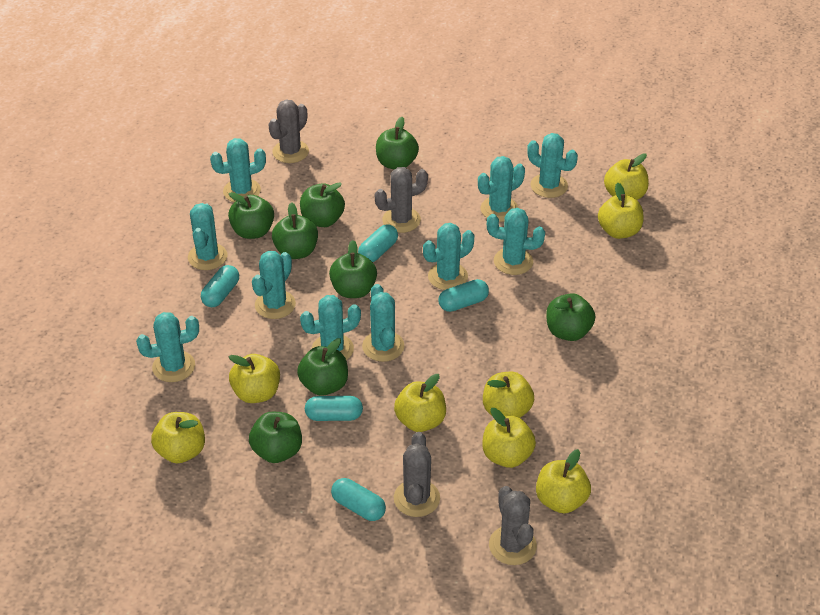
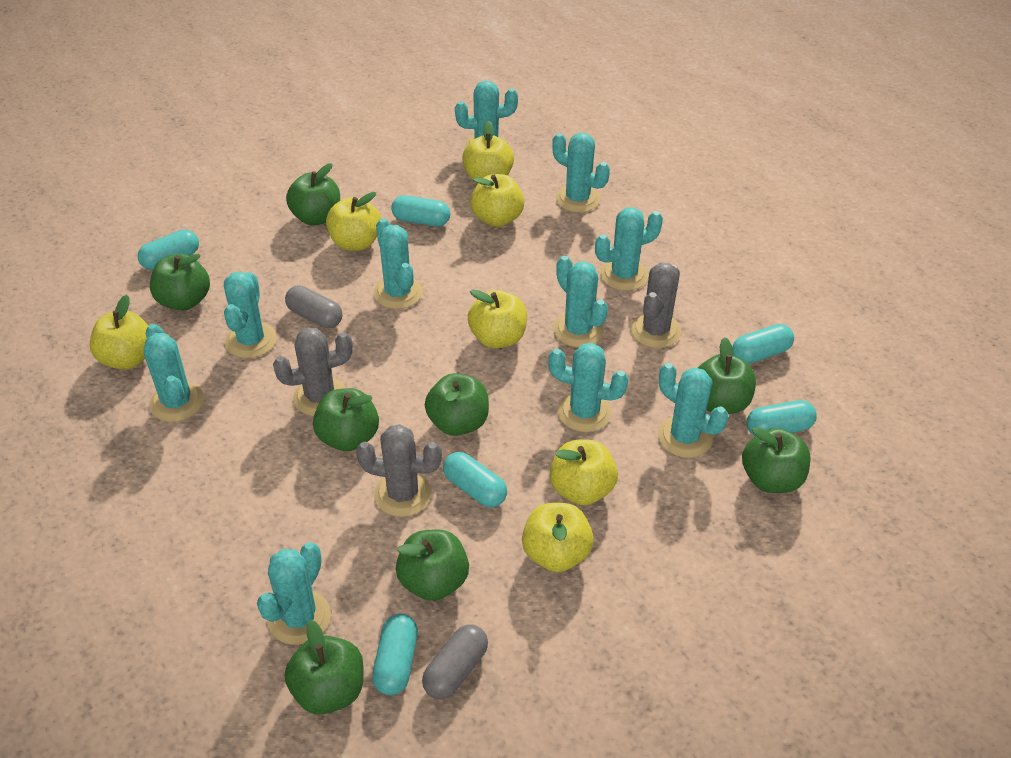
grey cactus: 4 -> 3
grey capsule: 0 -> 2
turquoise capsule: 5 -> 6
yellow apple: 8 -> 7

